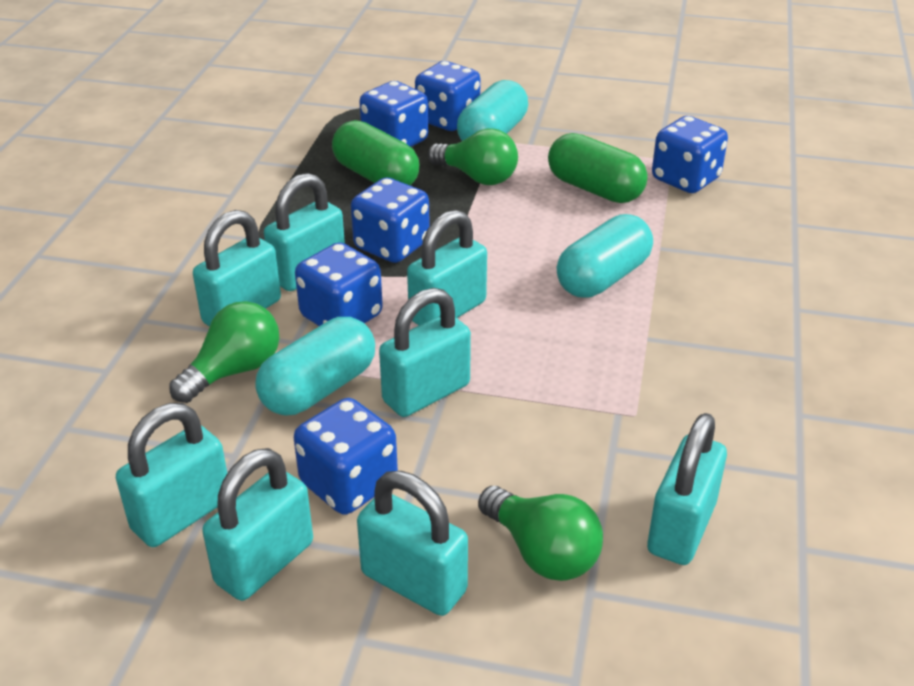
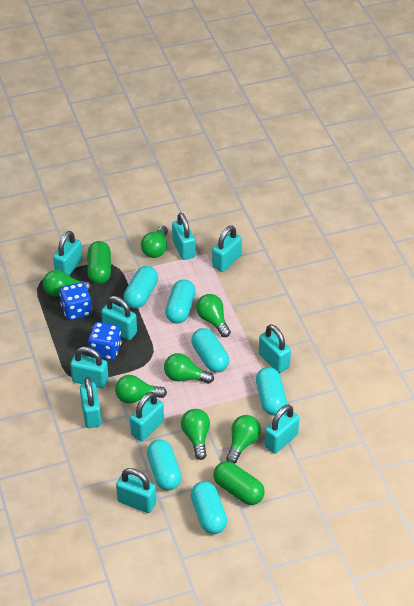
blue dice: 6 -> 2
green light bulb: 3 -> 7
turquoise capsule: 3 -> 6
turquoise padlock: 8 -> 10

